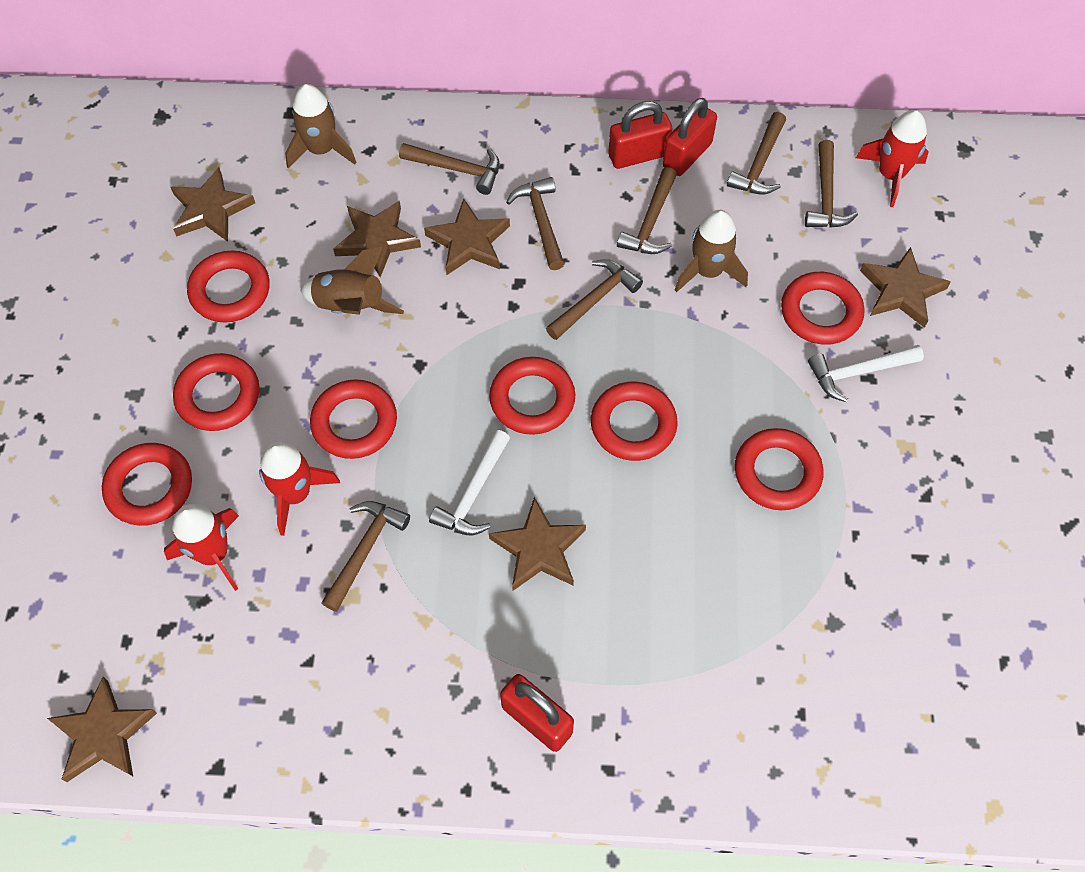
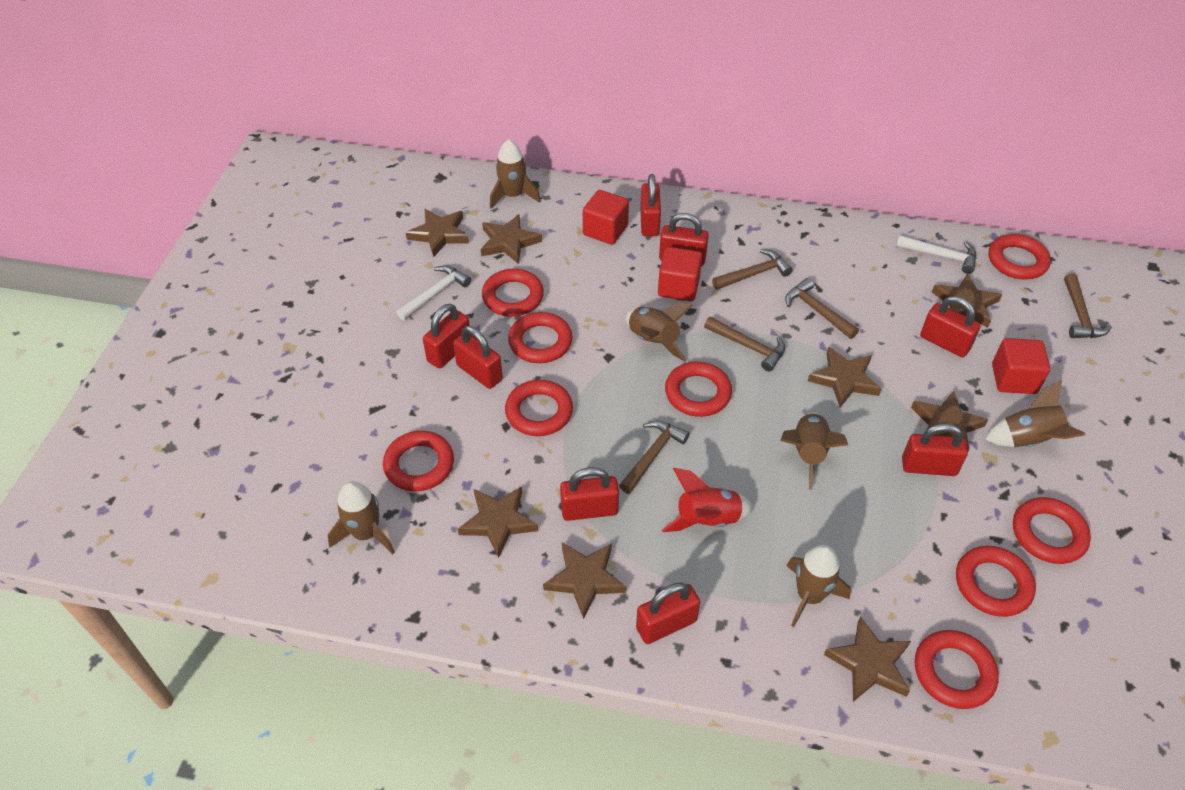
brown hammer: 7 -> 5
brown rocket: 3 -> 6
brown star: 6 -> 8
red cube: 0 -> 3
red padlock: 3 -> 8
red ring: 8 -> 9
red rocket: 3 -> 1

